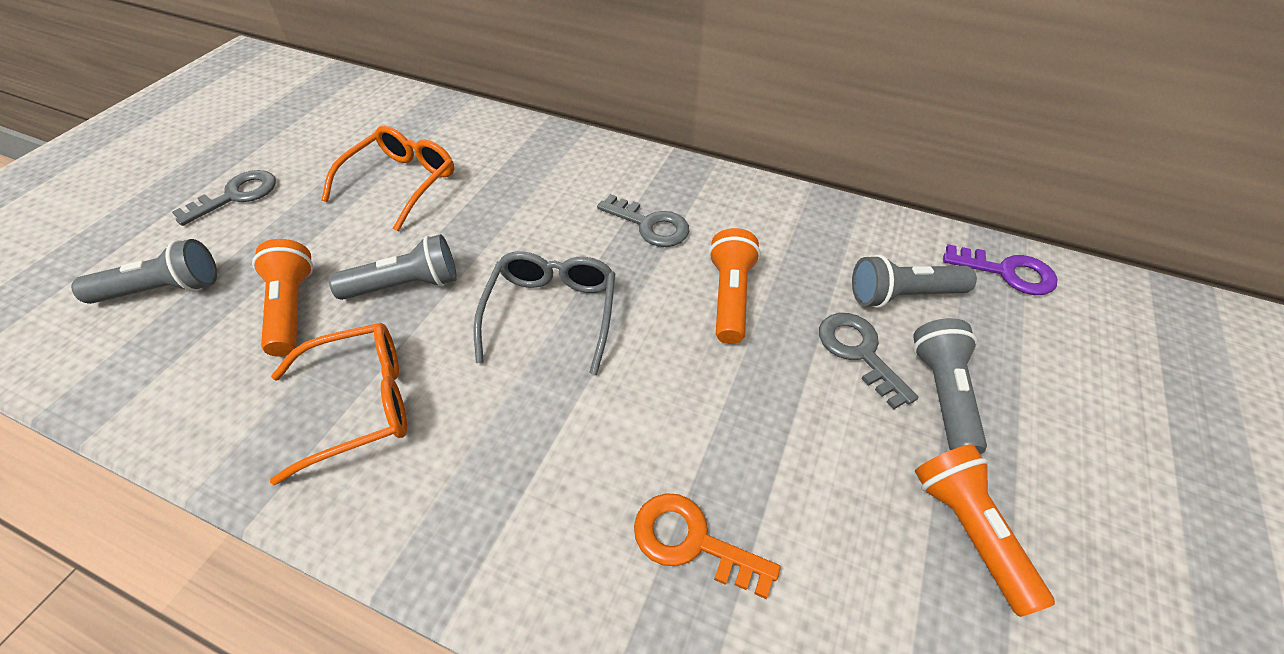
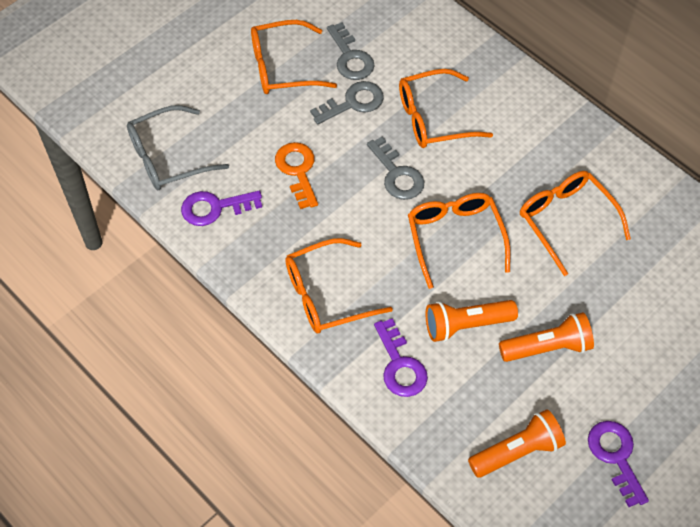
grey flashlight: 4 -> 0
orange glasses: 2 -> 5
purple key: 1 -> 3

